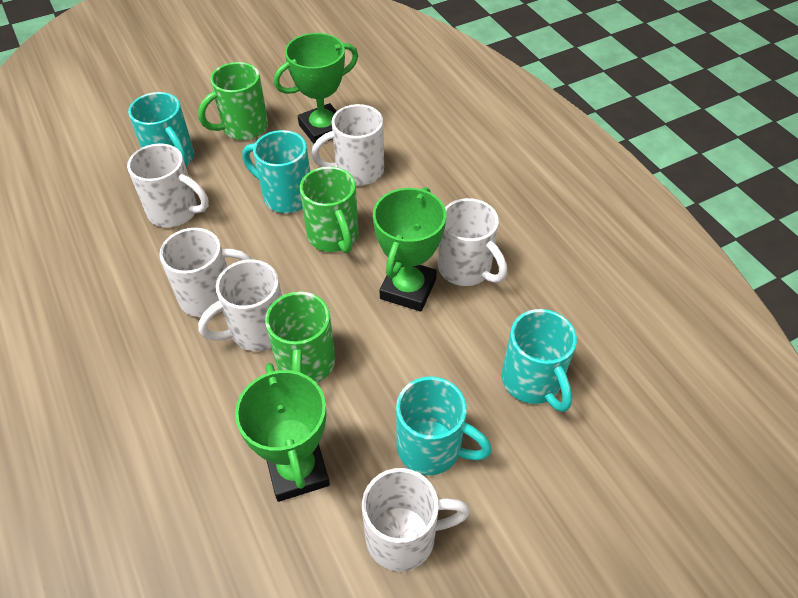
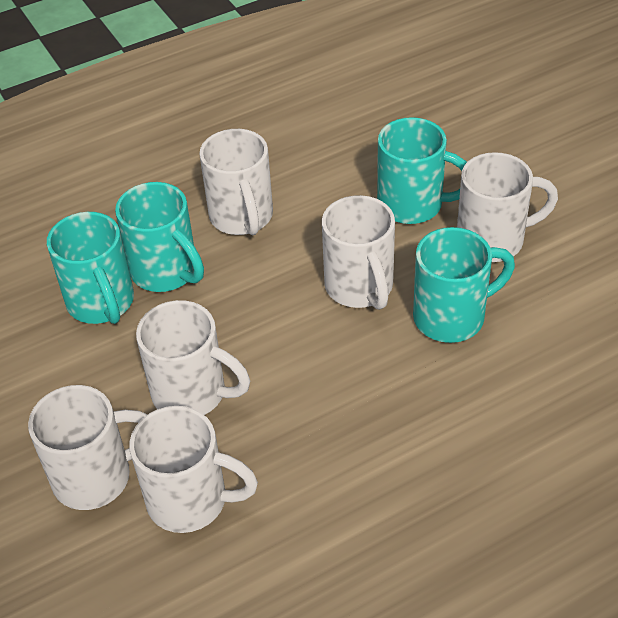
green mug: 3 -> 0
green trophy: 3 -> 0

